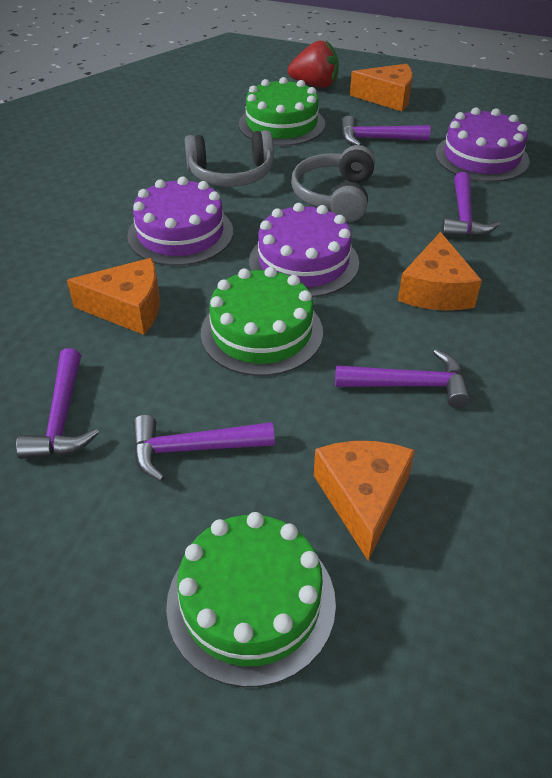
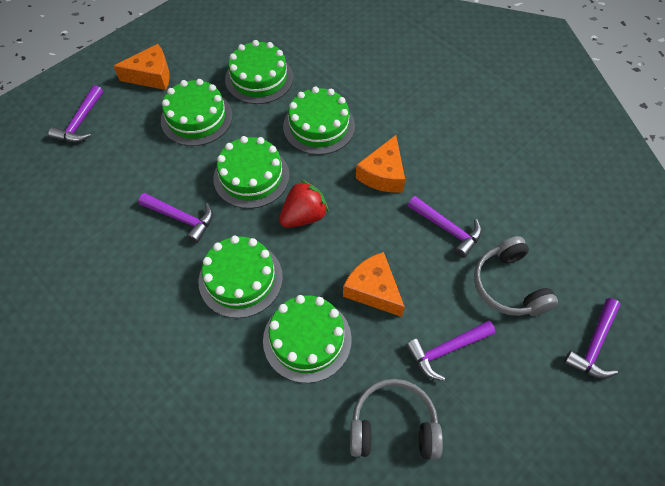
green cake: 3 -> 6
orange cheese: 4 -> 3
purple cake: 3 -> 0

